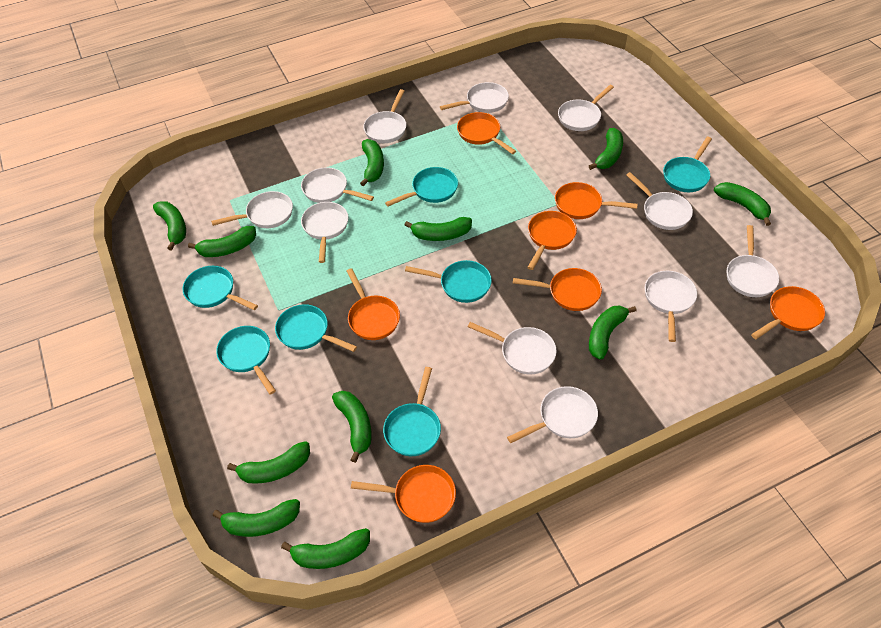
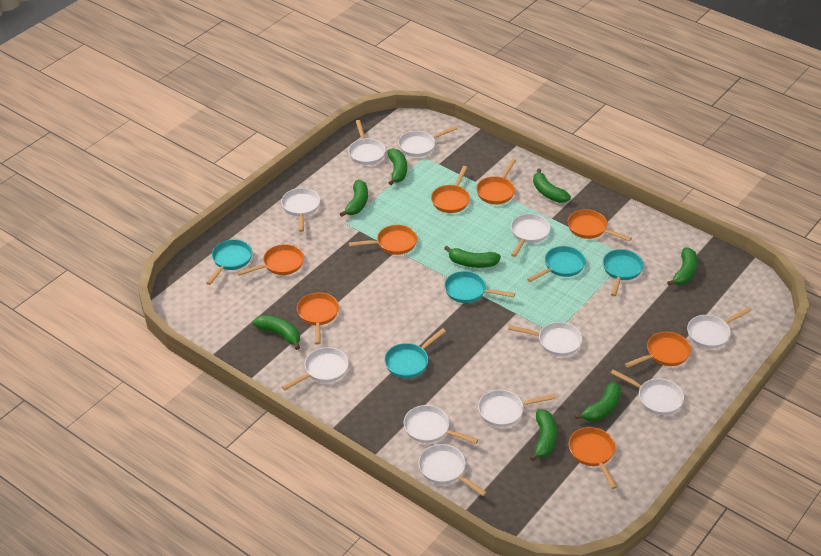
green banana: 11 -> 8
orange pan: 7 -> 8
turquoise pan: 7 -> 5

